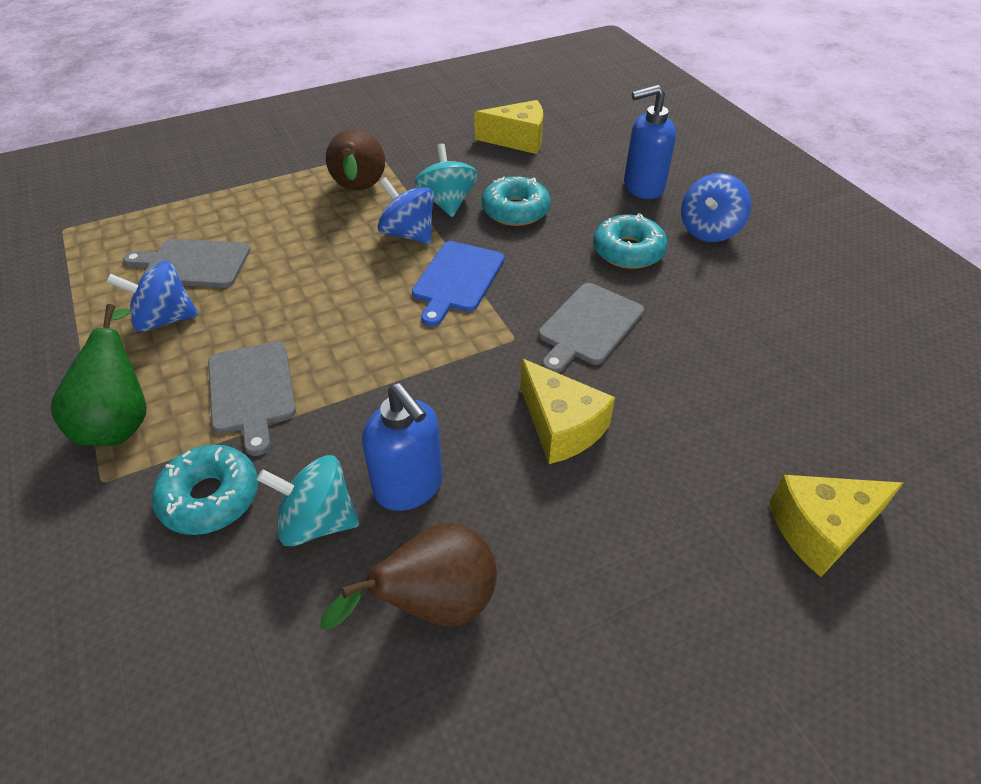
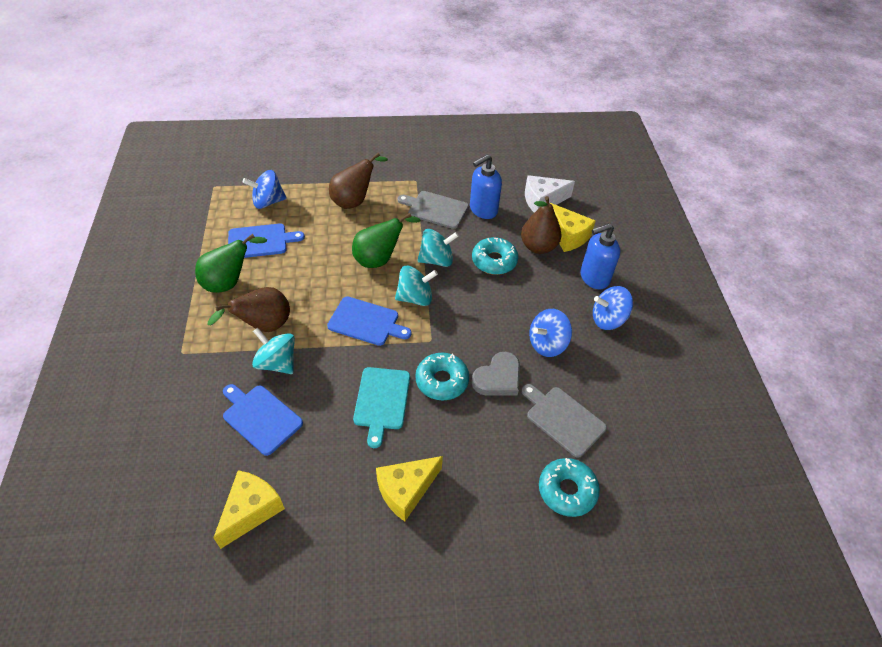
blue cutting board: 1 -> 3
brown pear: 2 -> 3
green pear: 1 -> 2
grey cutting board: 3 -> 2
grey heart: 0 -> 1
turquoise cutting board: 0 -> 1
turquoise spinning top: 2 -> 3
white cheese: 0 -> 1

